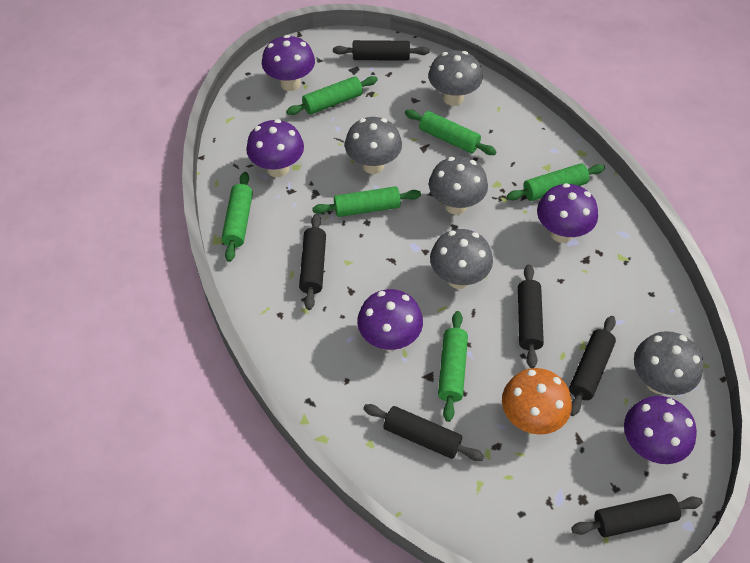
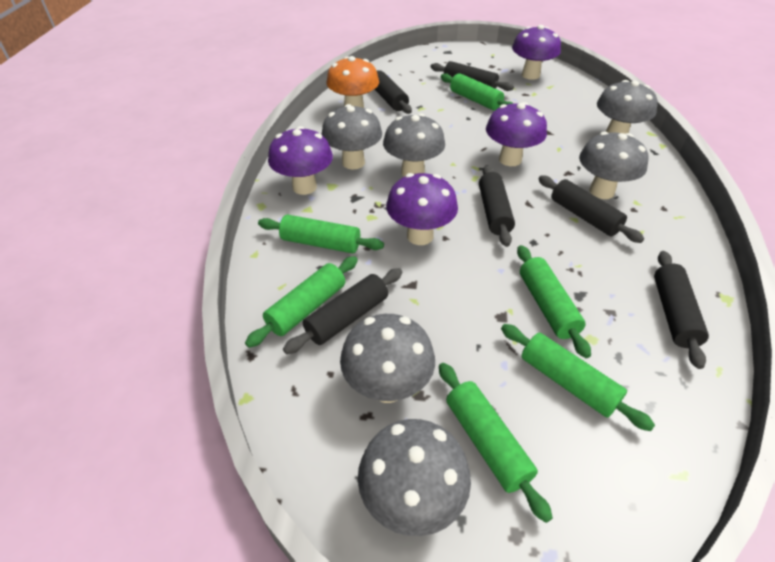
grey mushroom: 5 -> 6
purple mushroom: 5 -> 4

